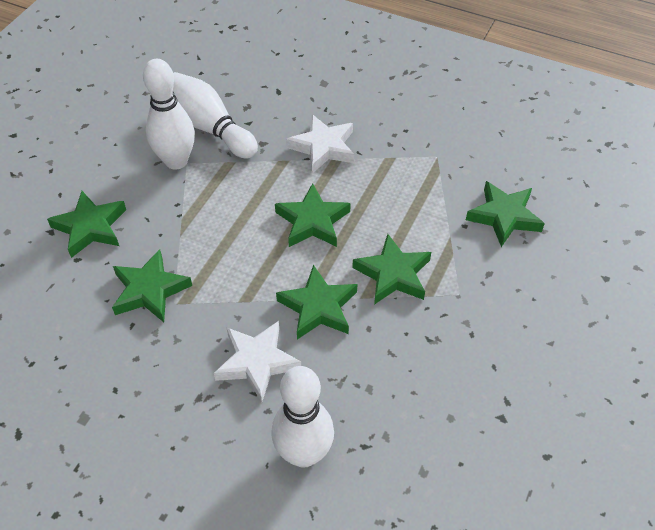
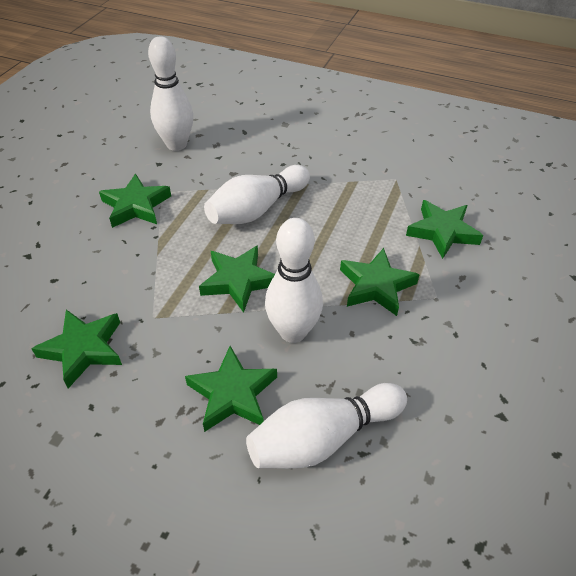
white bowling pin: 3 -> 4
white star: 2 -> 0

